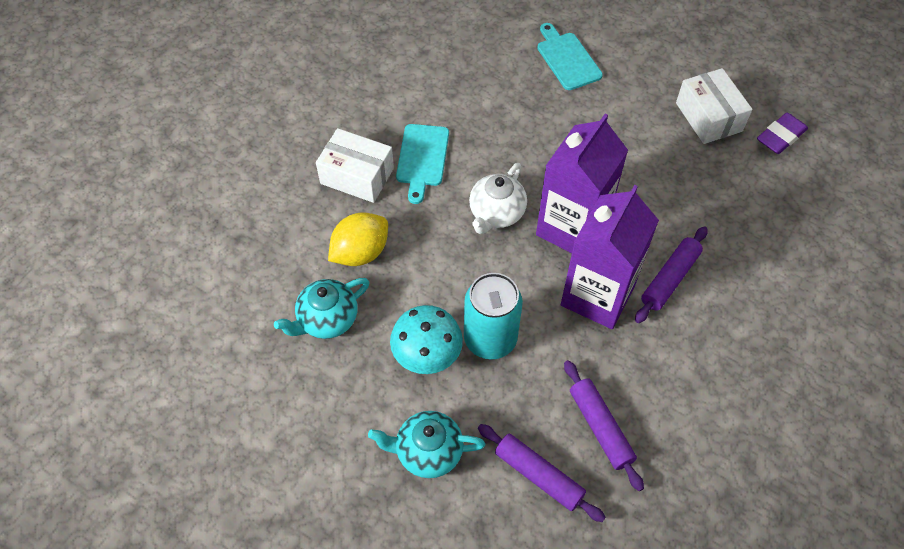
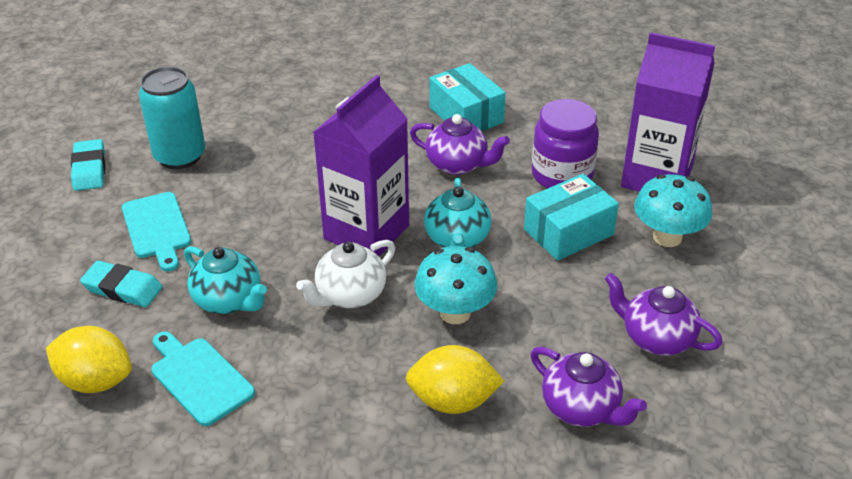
purple eraser: 1 -> 0
purple jar: 0 -> 1
purple rolling pin: 3 -> 0
purple teapot: 0 -> 3
turquoise box: 0 -> 2
turquoise eraser: 0 -> 2
turquoise mushroom: 1 -> 2
white box: 2 -> 0
yellow lemon: 1 -> 2

